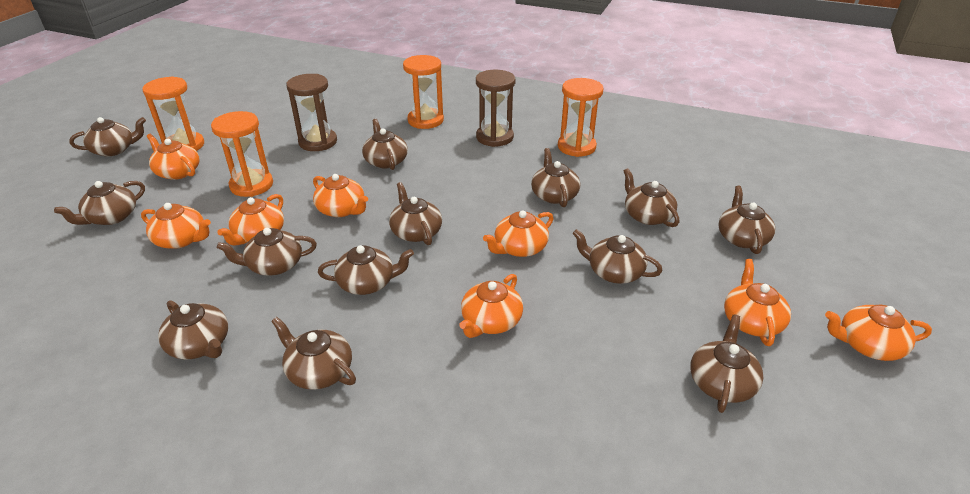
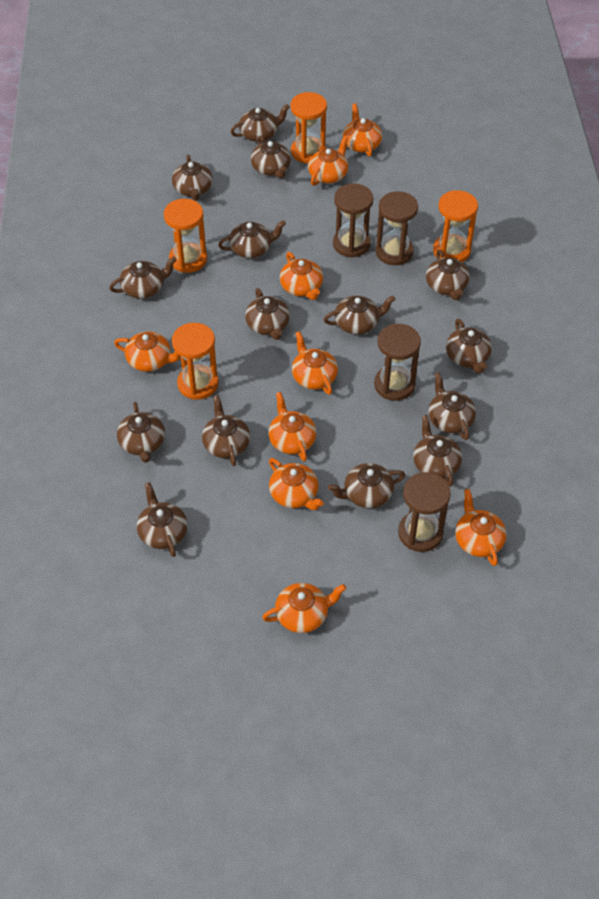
brown hourglass: 2 -> 4
brown teapot: 13 -> 15
orange teapot: 8 -> 9

